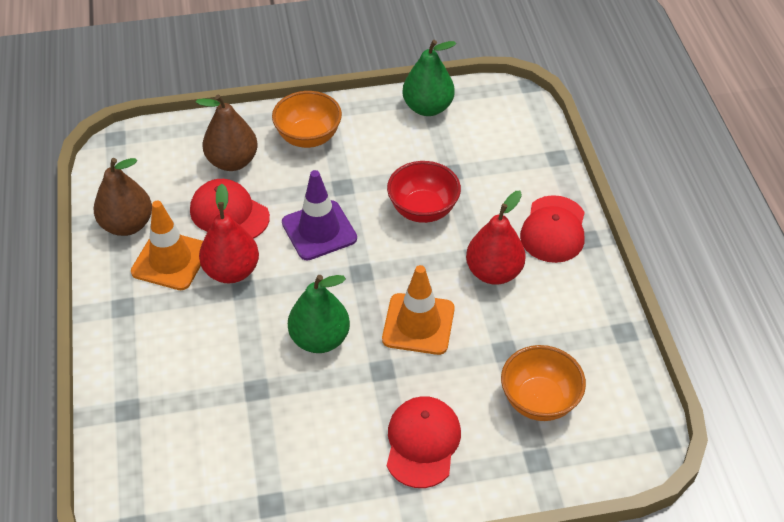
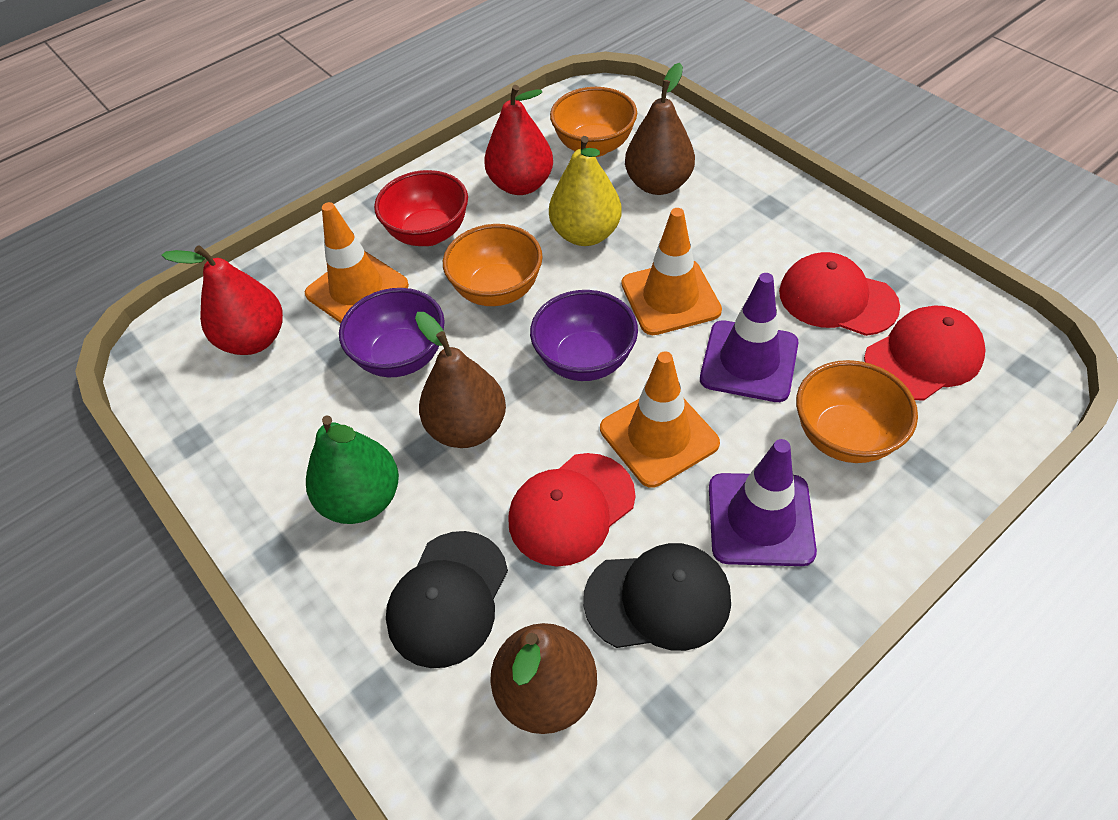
black cap: 0 -> 2
brown pear: 2 -> 3
green pear: 2 -> 1
orange bowl: 2 -> 3
orange traffic cone: 2 -> 3
purple bowl: 0 -> 2
purple traffic cone: 1 -> 2
yellow pear: 0 -> 1

